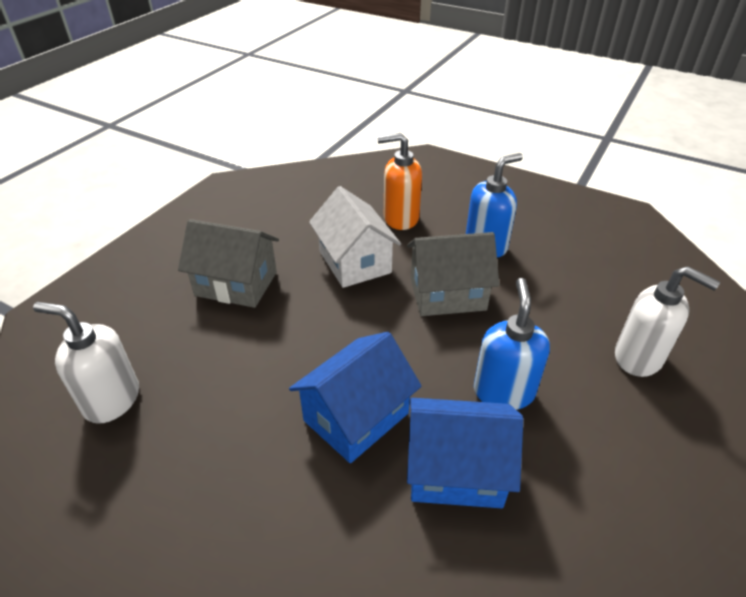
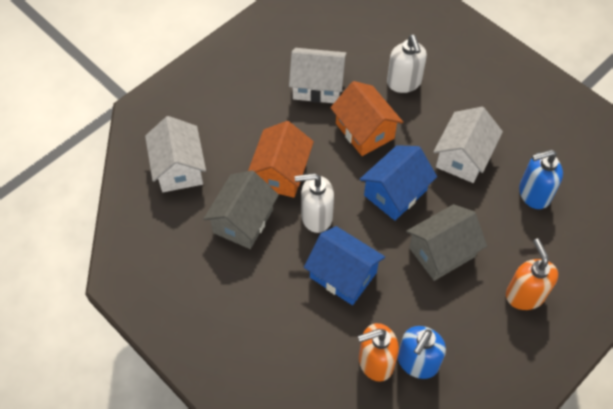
orange house: 0 -> 2
orange soap dispenser: 1 -> 2
white house: 1 -> 3

